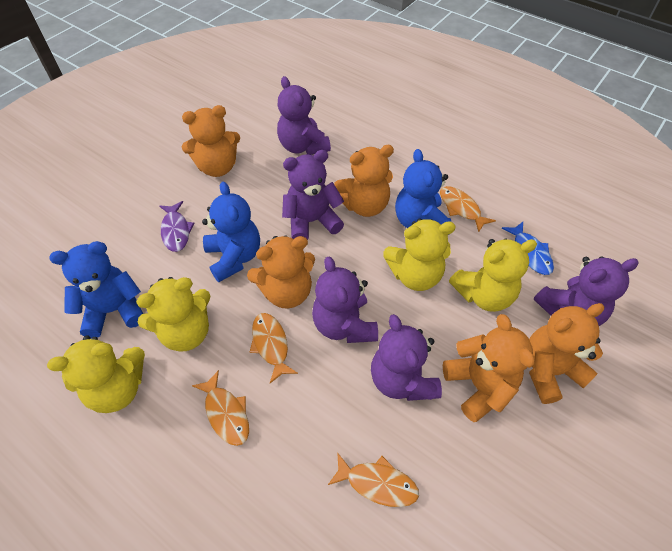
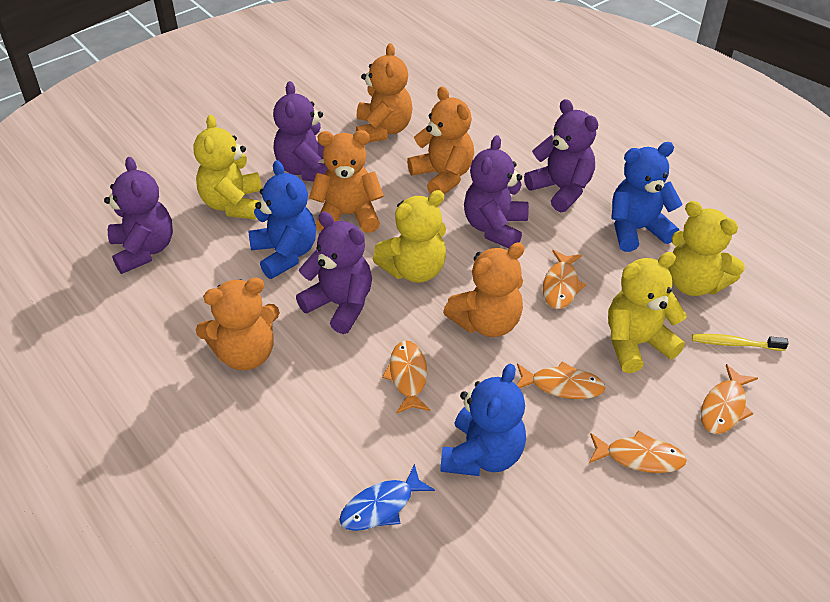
orange fish: 4 -> 5
purple fish: 1 -> 0
yellow toothbrush: 0 -> 1

